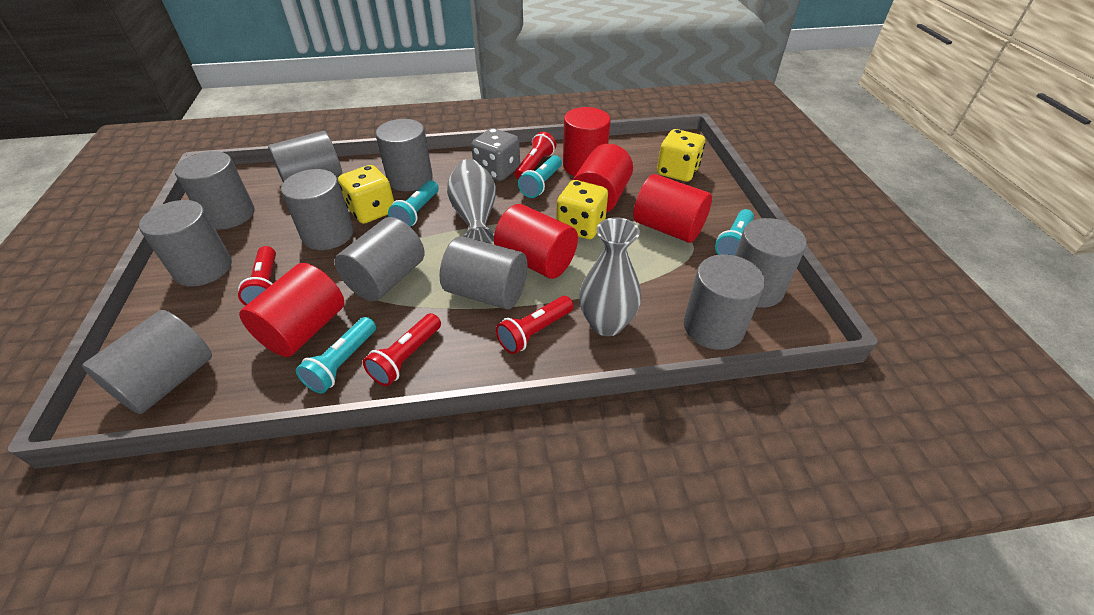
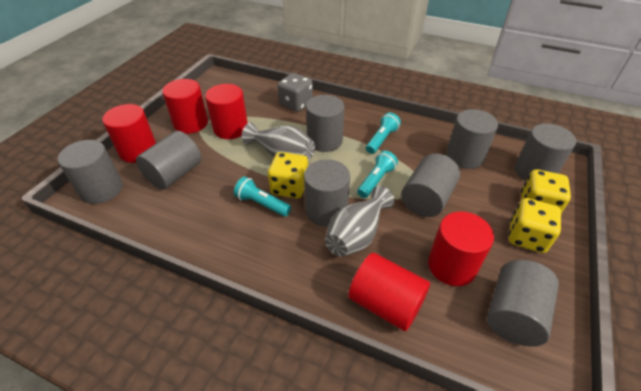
grey cylinder: 10 -> 8
red flashlight: 4 -> 0
turquoise flashlight: 4 -> 3

